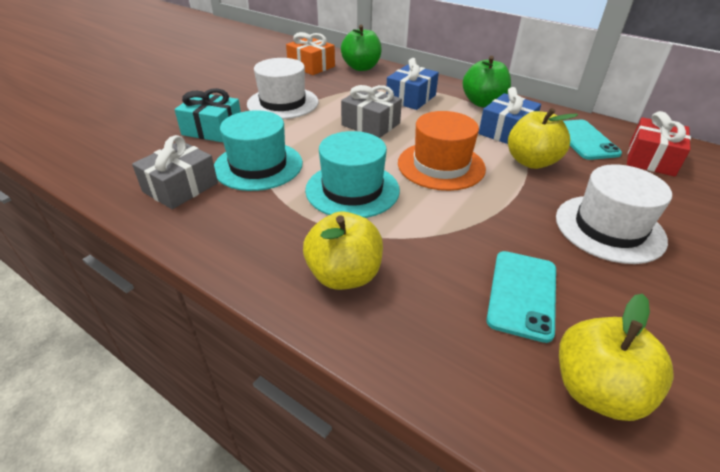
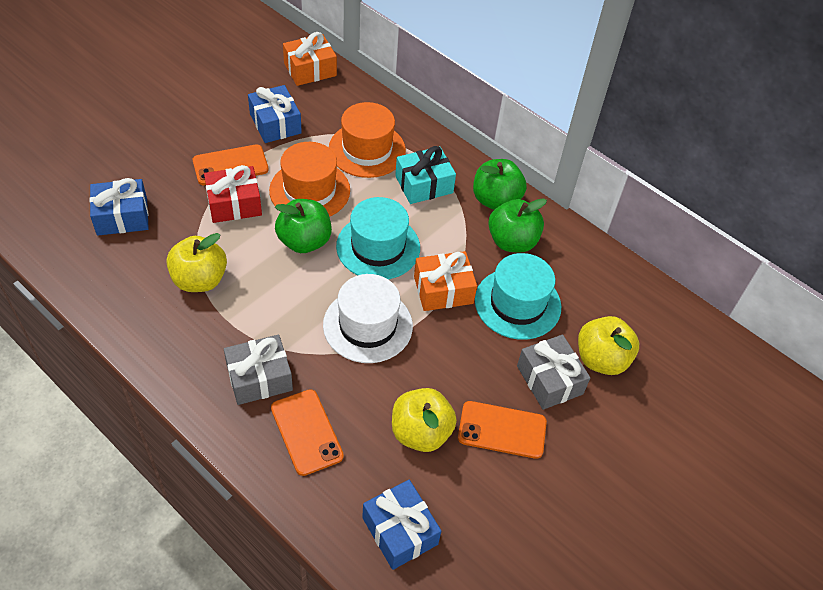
blue gift: 2 -> 3
green apple: 2 -> 3
orange gift: 1 -> 2
orange hat: 1 -> 2
orange phone: 0 -> 3
turquoise phone: 2 -> 0
white hat: 2 -> 1

